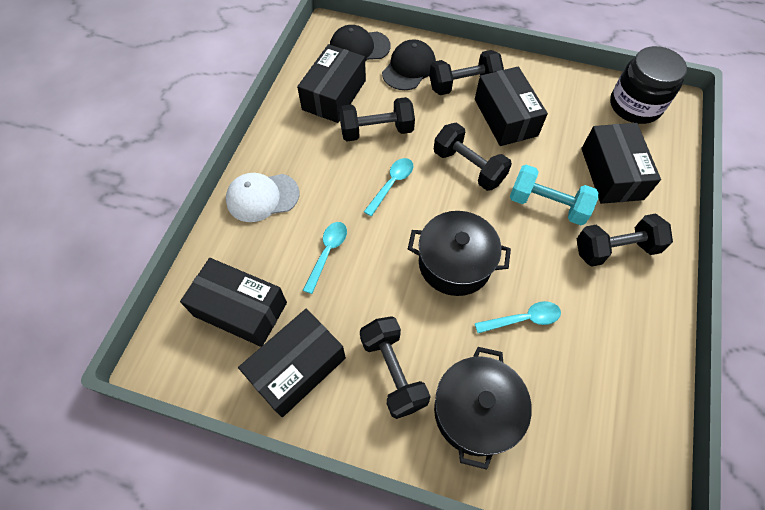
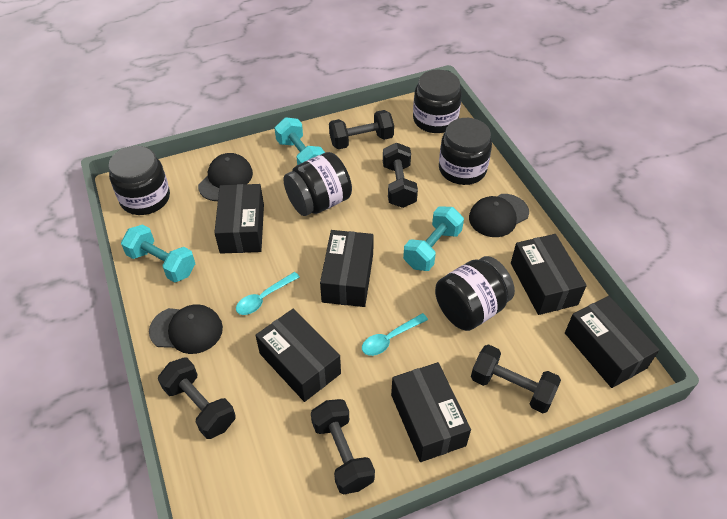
black box: 5 -> 6
black cap: 2 -> 3
black jar: 1 -> 5
black pot: 2 -> 0
turquoise dumbbell: 1 -> 3
turquoise spoon: 3 -> 2
white cap: 1 -> 0

